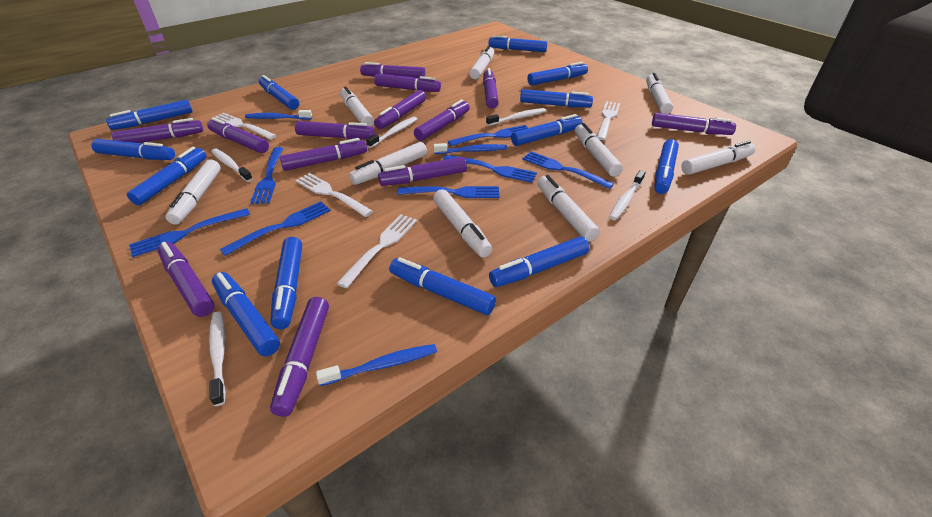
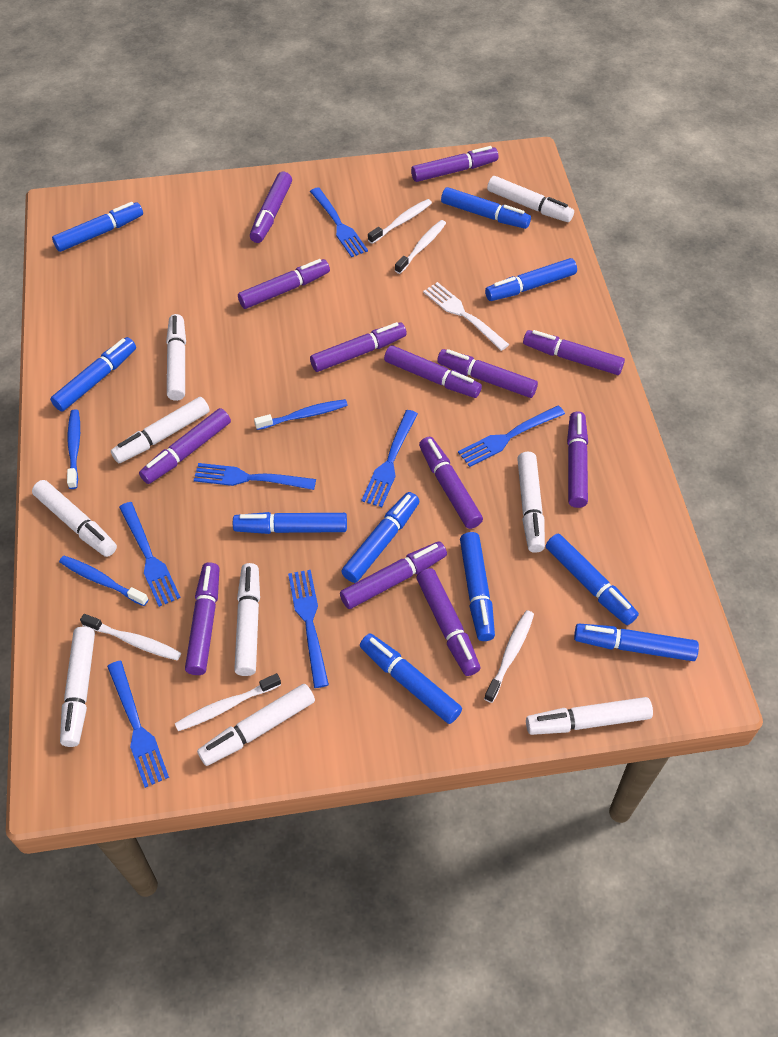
blue marker: 13 -> 10
white fork: 4 -> 1

